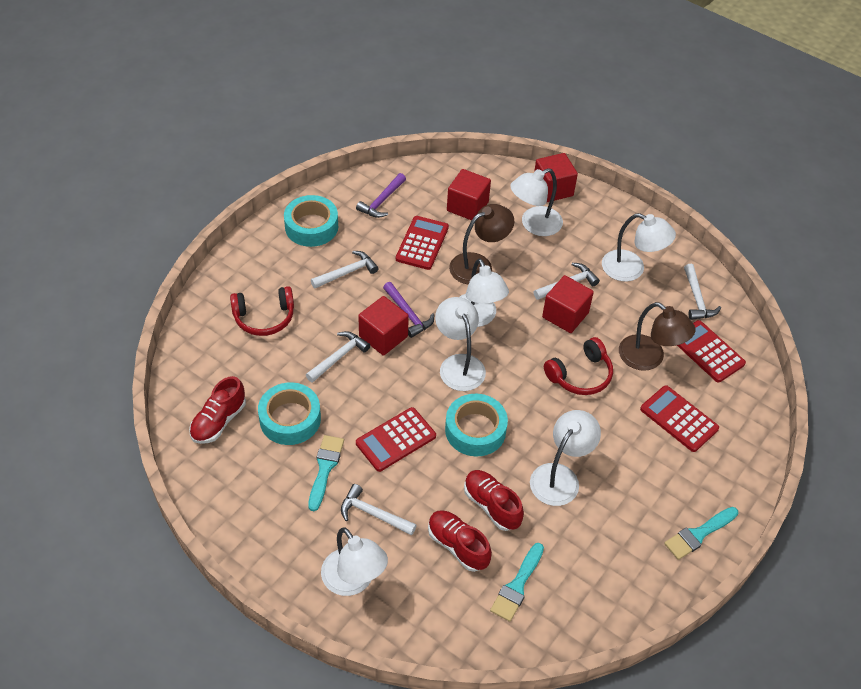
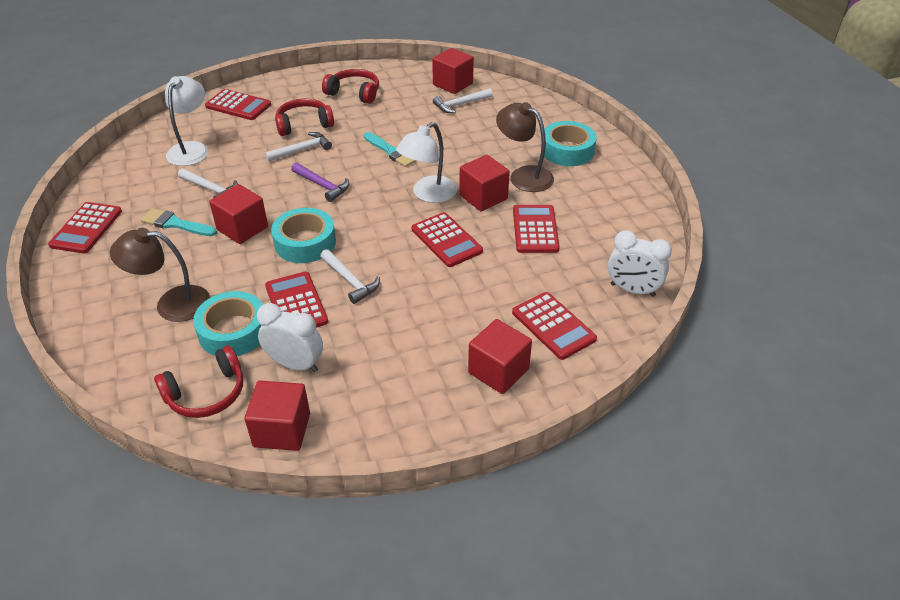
purple hammer: 2 -> 1
red calculator: 4 -> 6
red cube: 4 -> 5
red headphones: 2 -> 3
red shoe: 3 -> 0
turquoise brush: 3 -> 2
white clock: 0 -> 2
white hammer: 5 -> 4
white lamp: 6 -> 2

